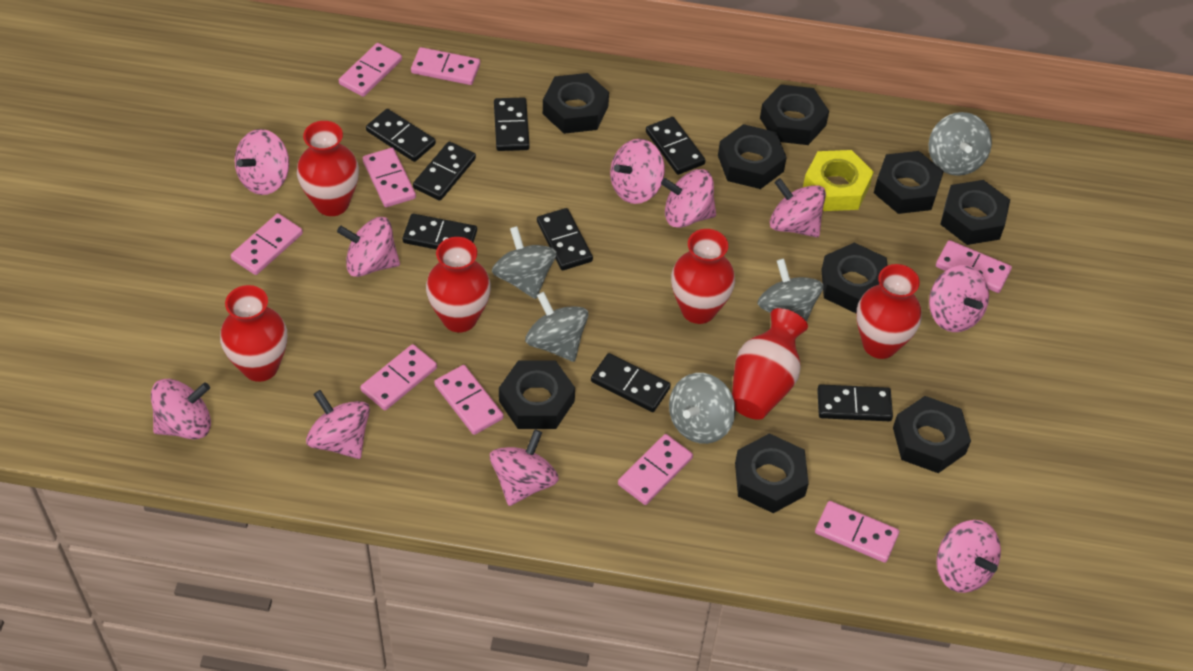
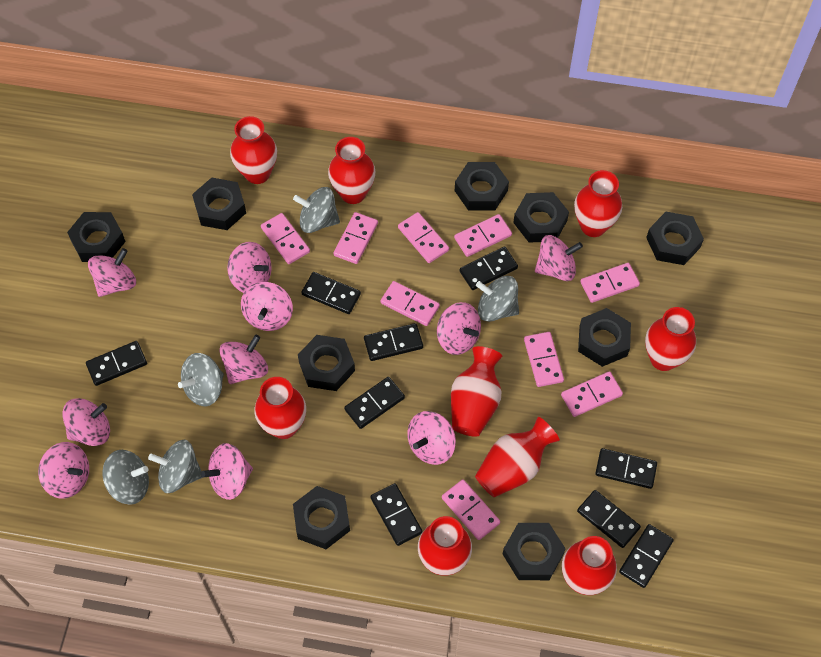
black domino: 8 -> 9
red vase: 6 -> 9
yellow nut: 1 -> 0

